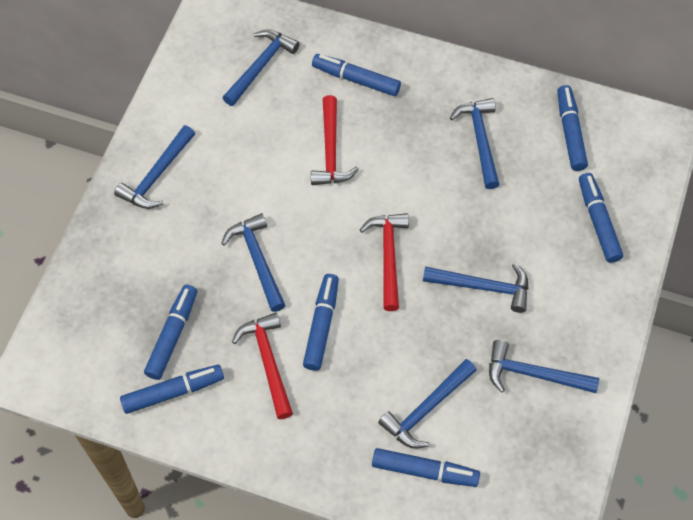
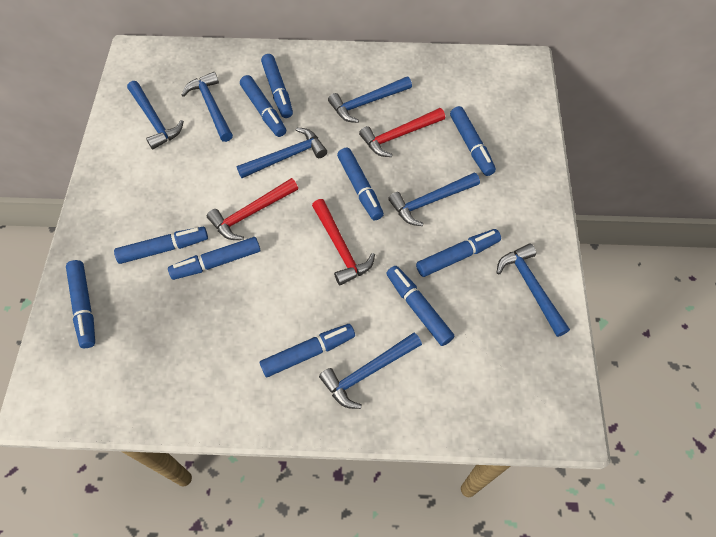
blue marker: 7 -> 10

